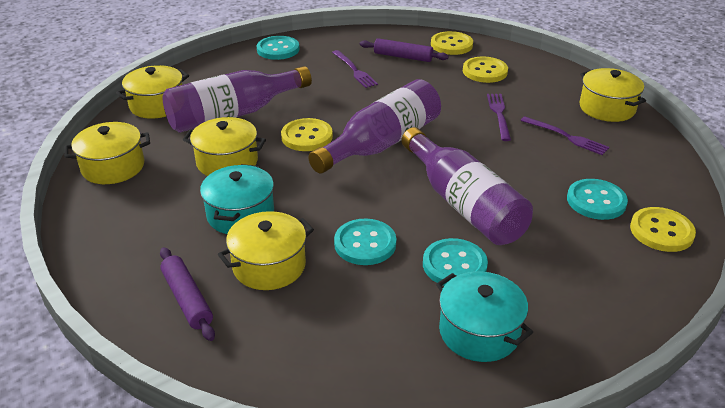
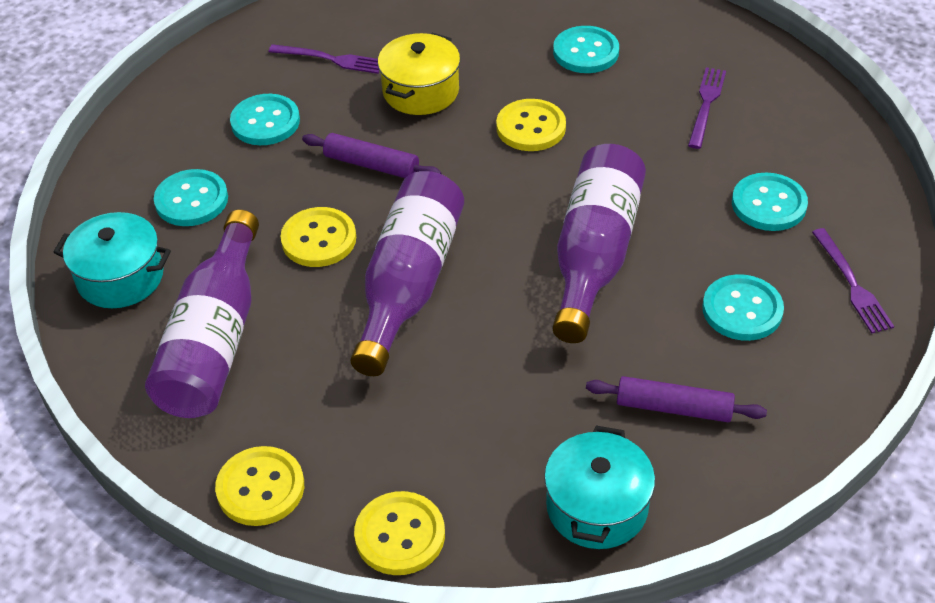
turquoise button: 4 -> 5
yellow pot: 5 -> 1

